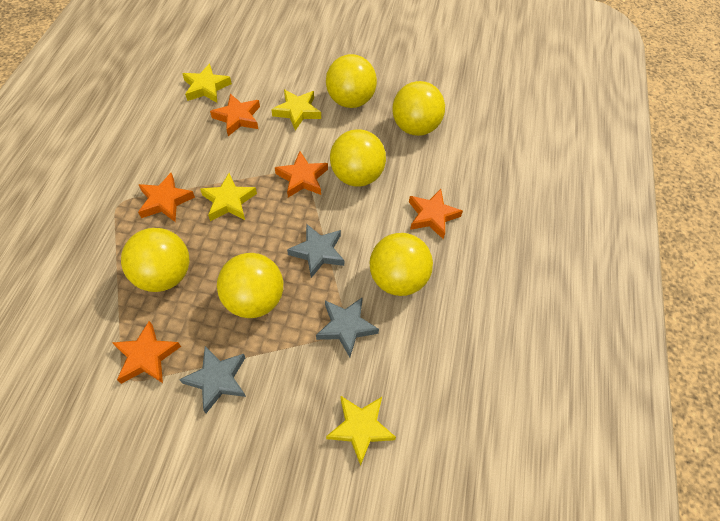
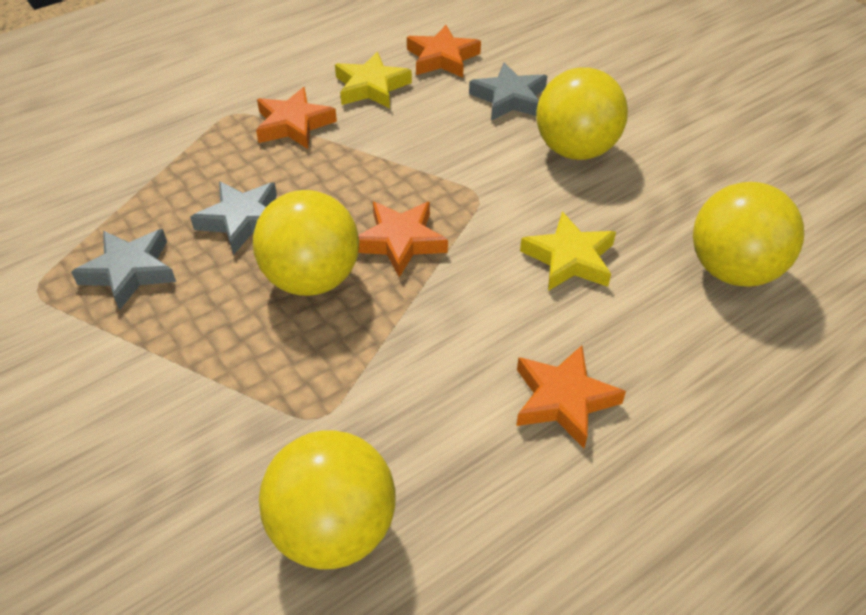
orange star: 5 -> 4
yellow ball: 6 -> 4
yellow star: 4 -> 2

